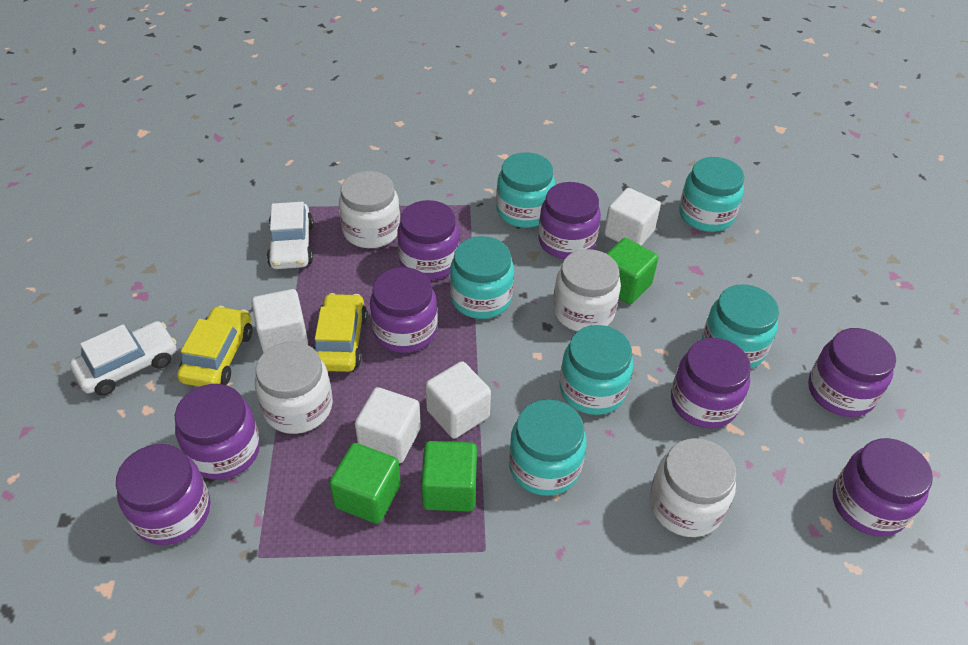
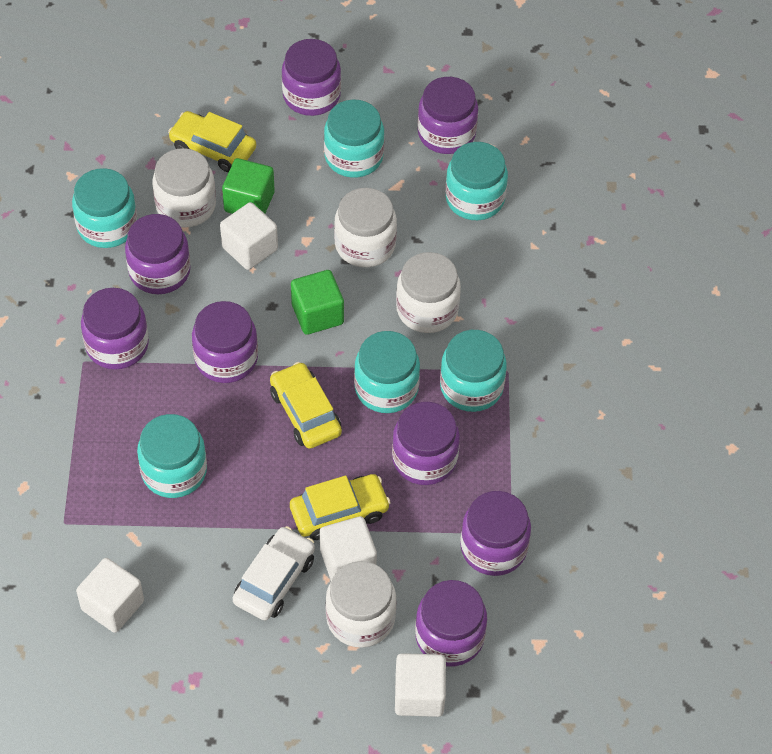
green cube: 3 -> 2
white car: 2 -> 1
yellow car: 2 -> 3

